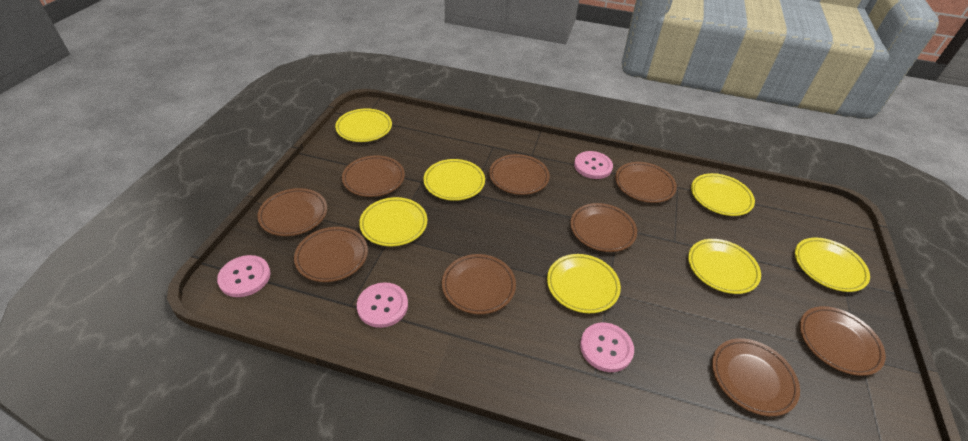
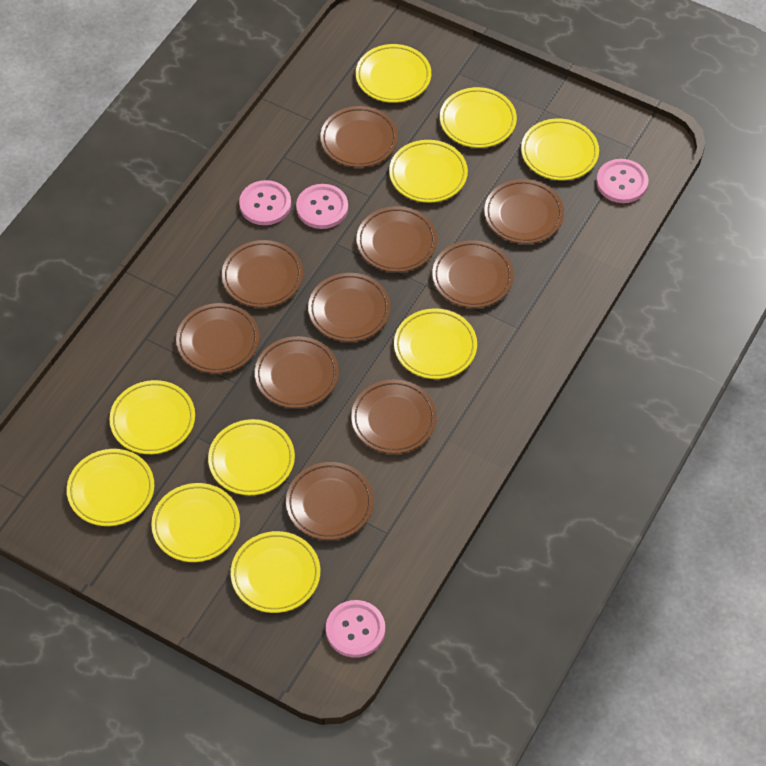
brown plate: 9 -> 10
yellow plate: 7 -> 10

